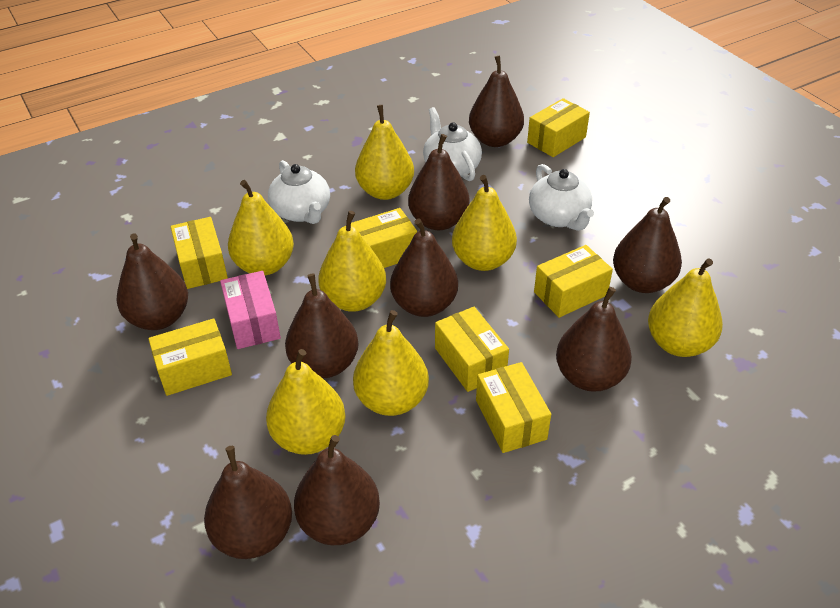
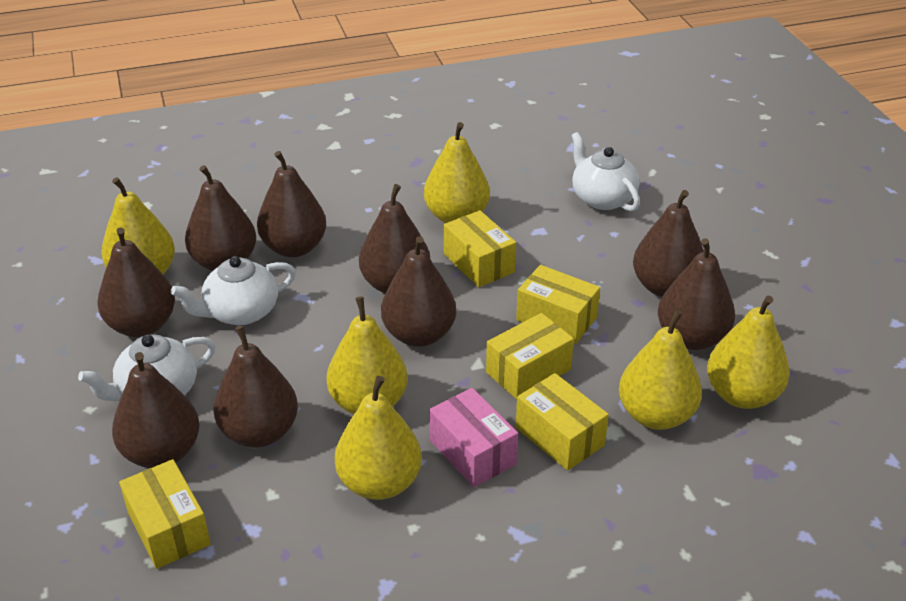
yellow box: 7 -> 5
yellow pear: 7 -> 6

